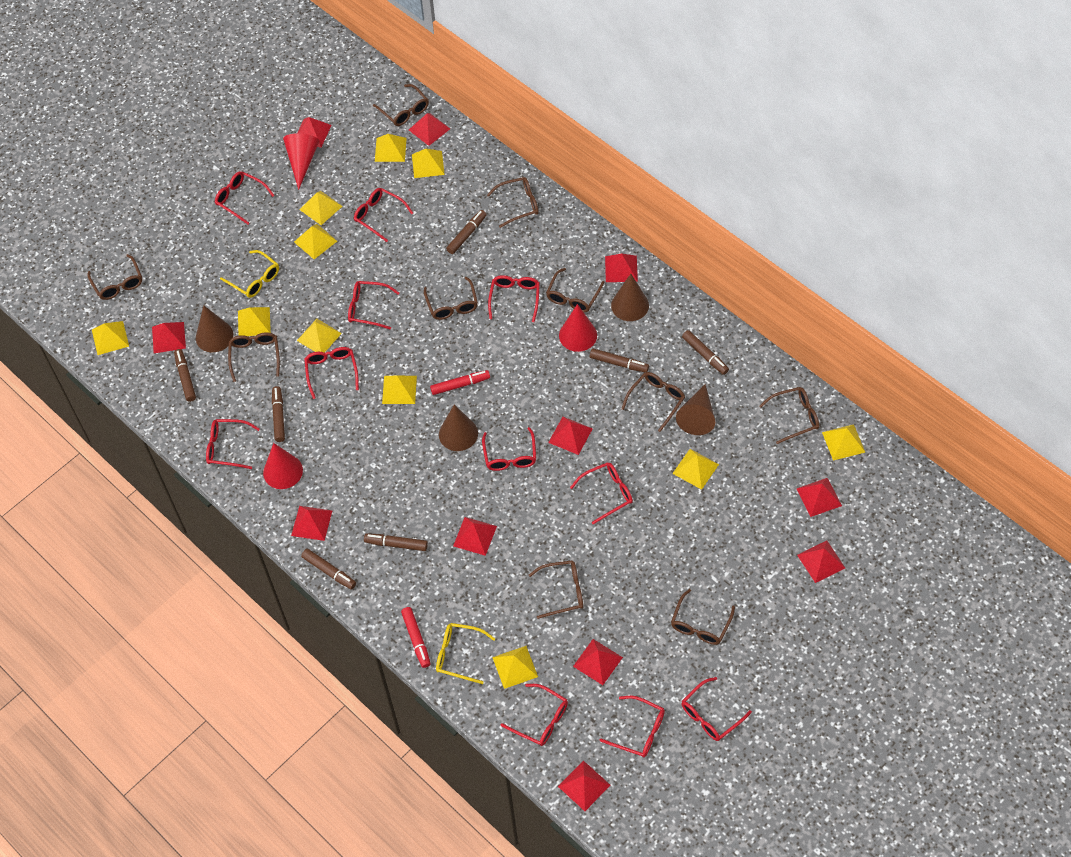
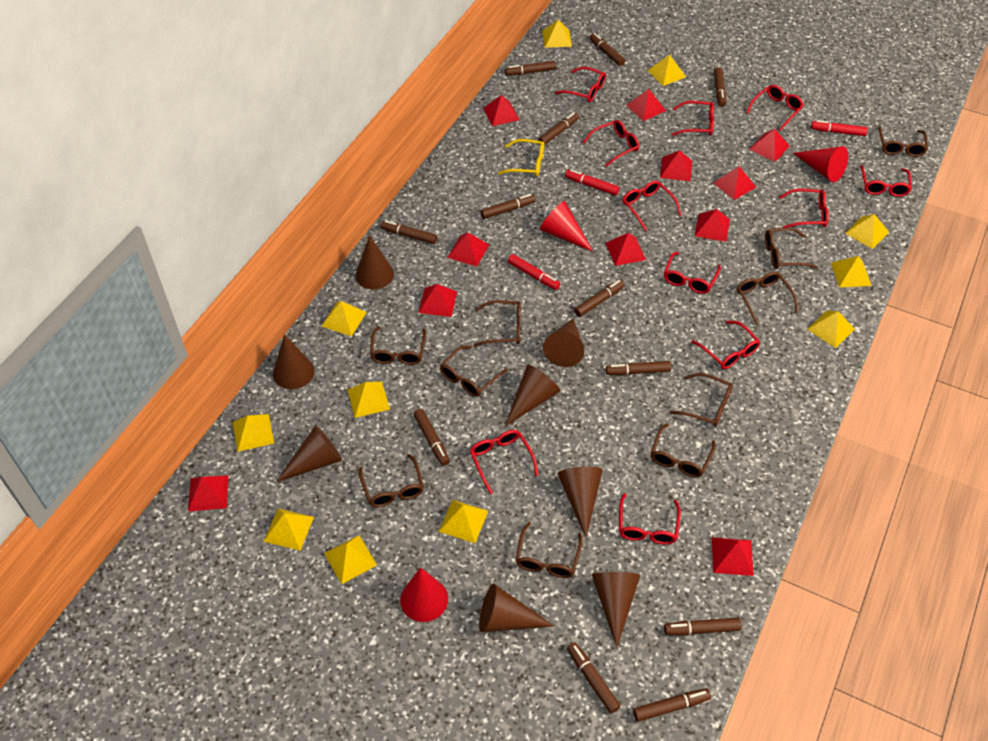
brown cone: 4 -> 8
brown marker: 7 -> 12
red marker: 2 -> 3
yellow glasses: 2 -> 1

